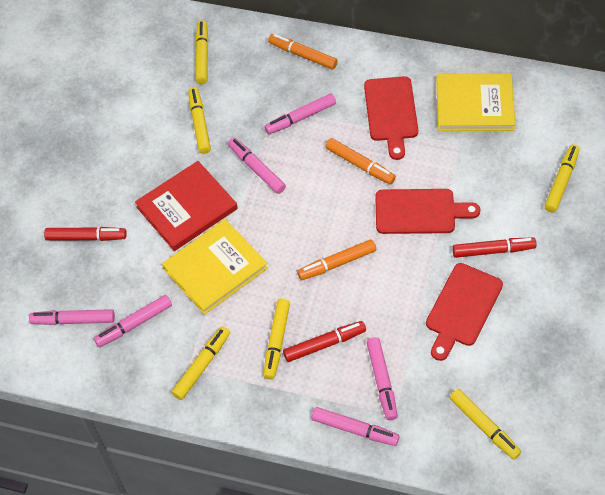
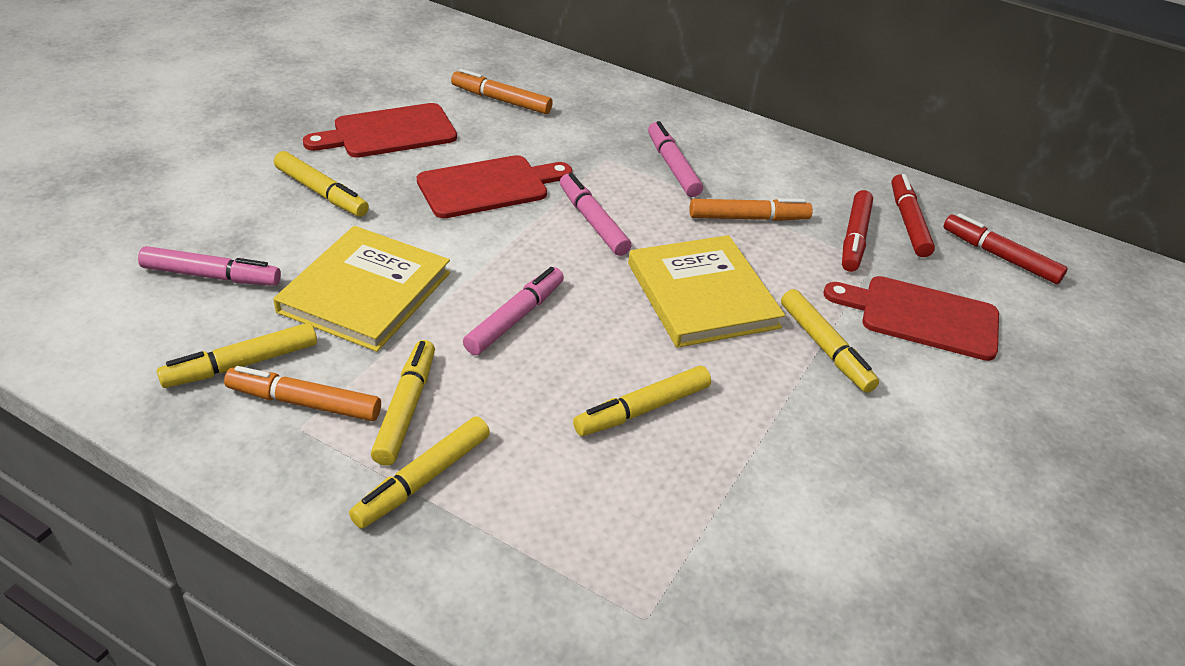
pink marker: 6 -> 4
red book: 1 -> 0

